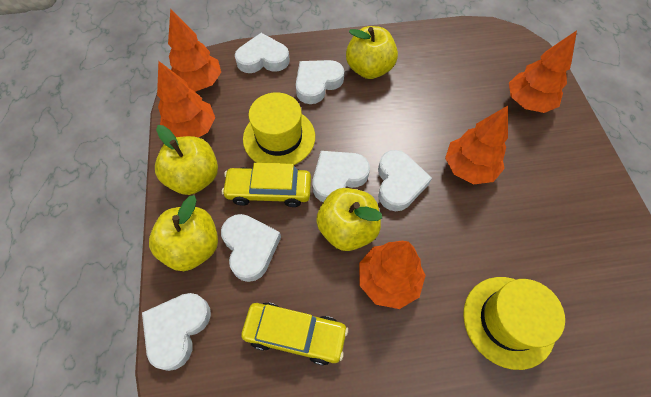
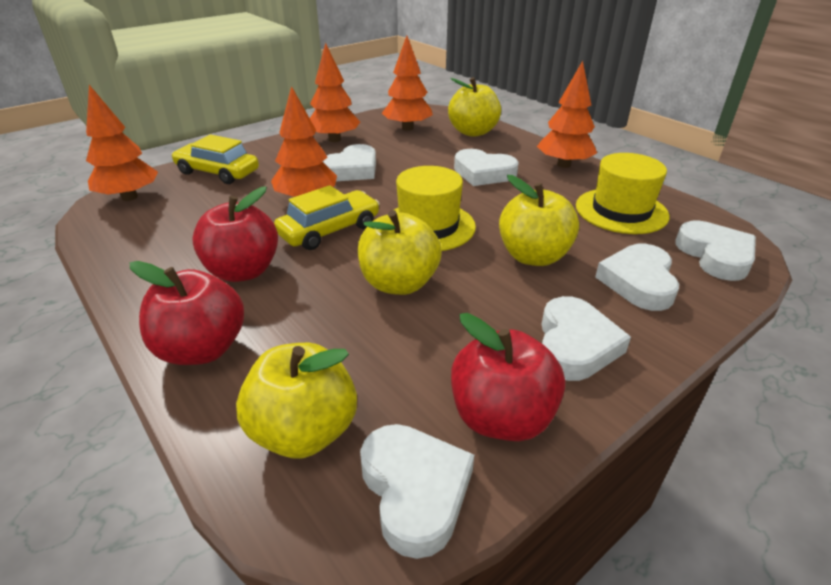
red apple: 0 -> 3

